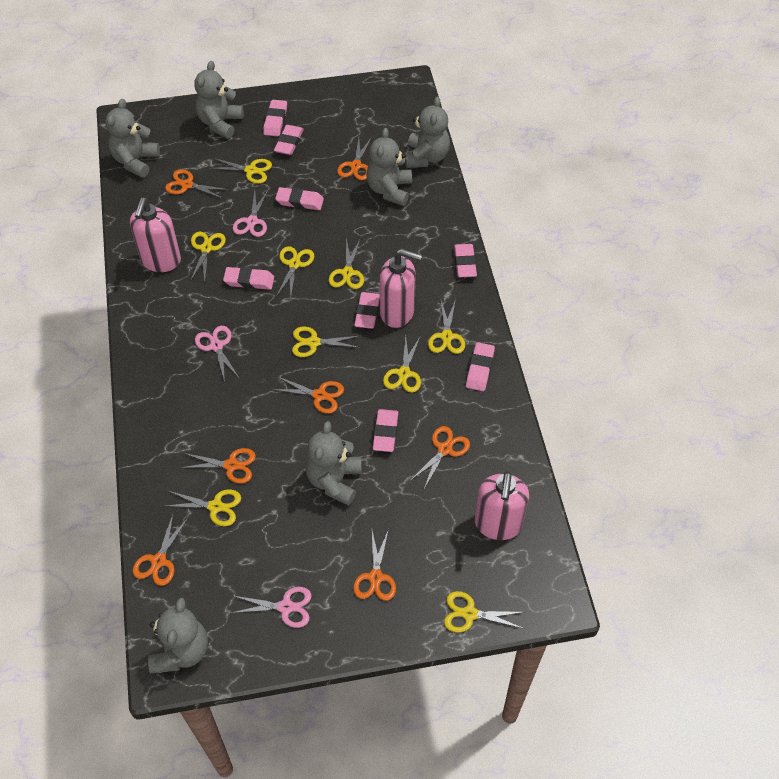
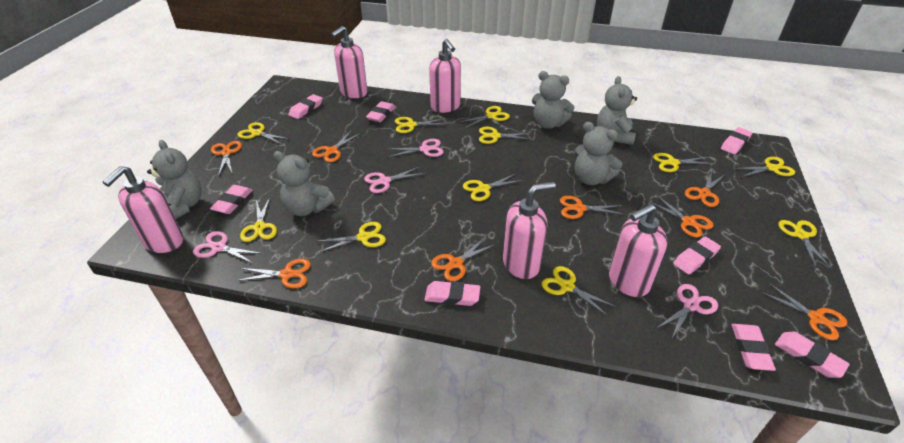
grey teddy bear: 6 -> 5
orange scissors: 7 -> 8
pink scissors: 3 -> 4
pink soap dispenser: 3 -> 5
yellow scissors: 9 -> 11

